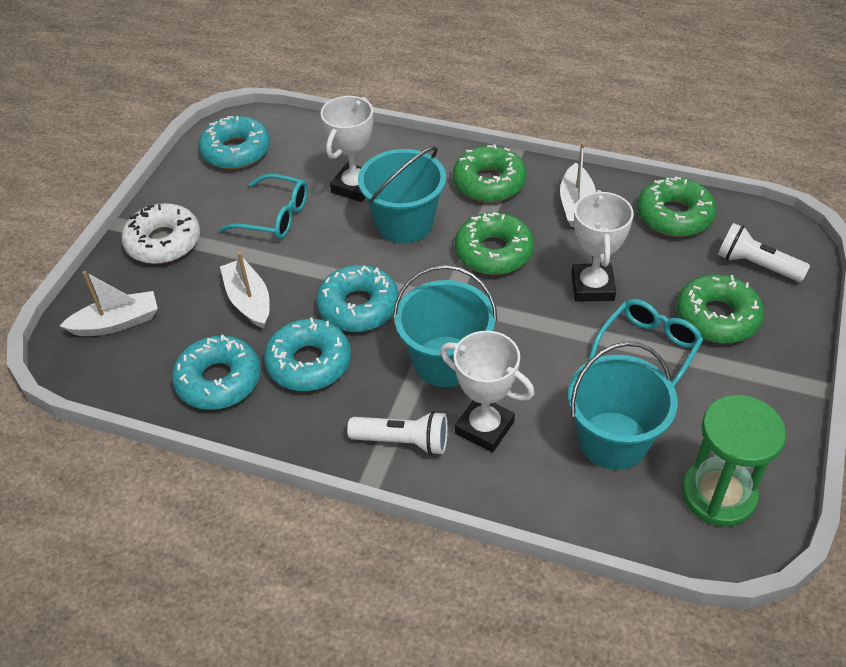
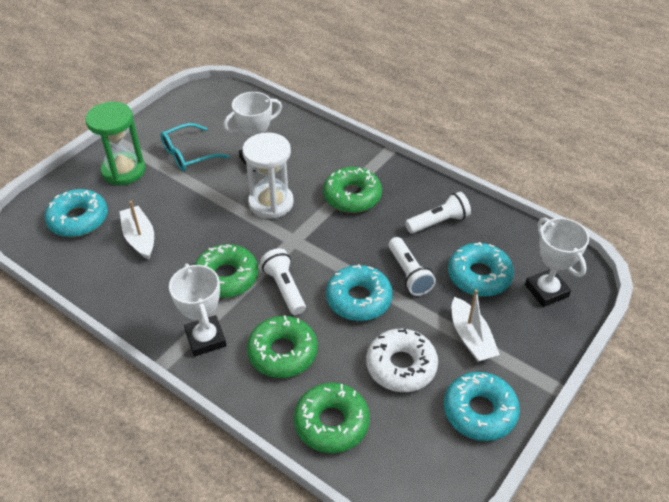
turquoise bucket: 3 -> 0
turquoise glasses: 2 -> 1
white boat: 3 -> 2
white flashlight: 2 -> 3
white hourglass: 0 -> 1

